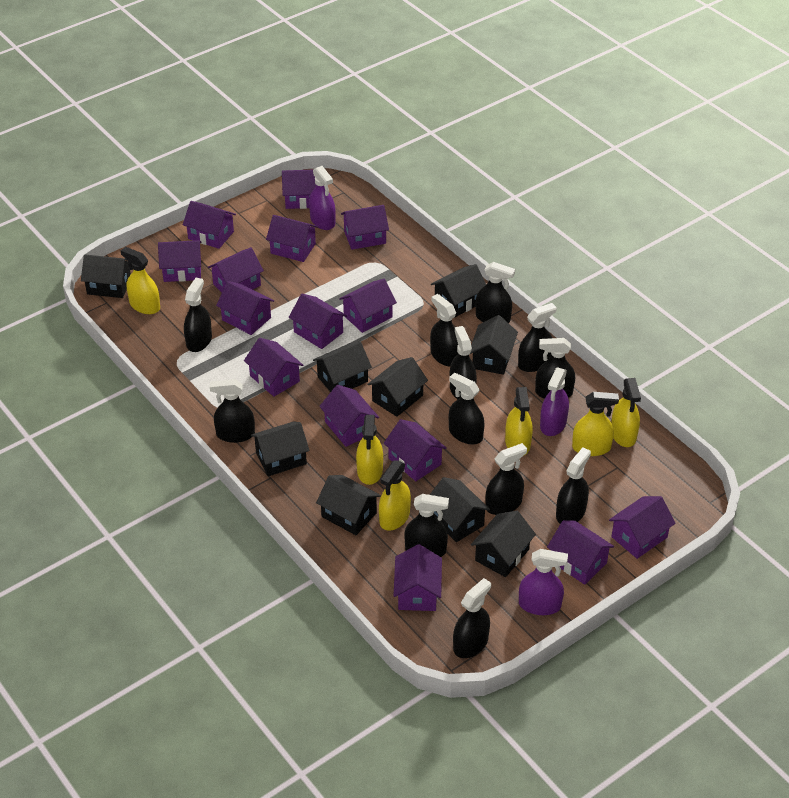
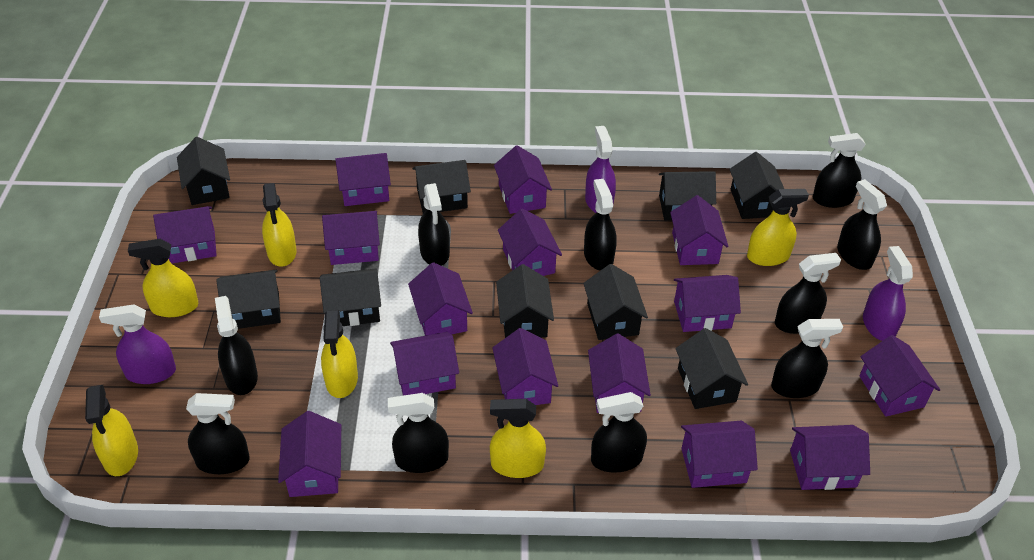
black spray bottle: 12 -> 10

